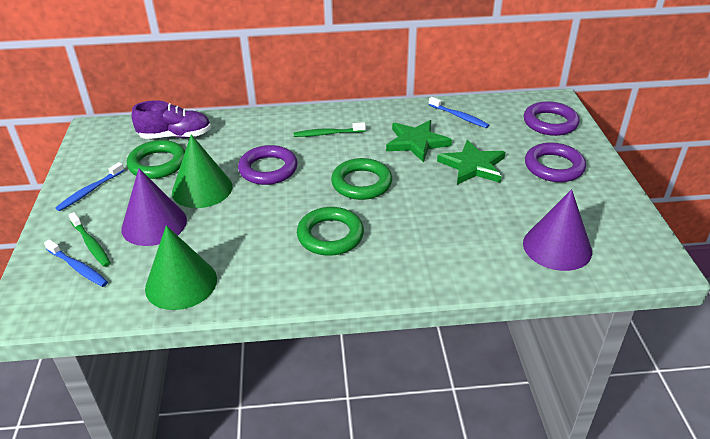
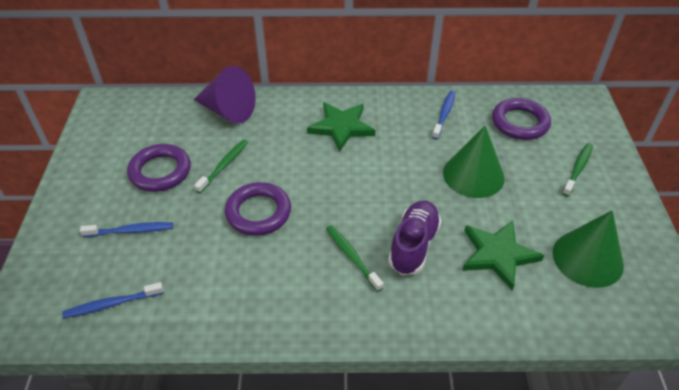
green ring: 3 -> 0
green toothbrush: 2 -> 3
purple cone: 2 -> 1

